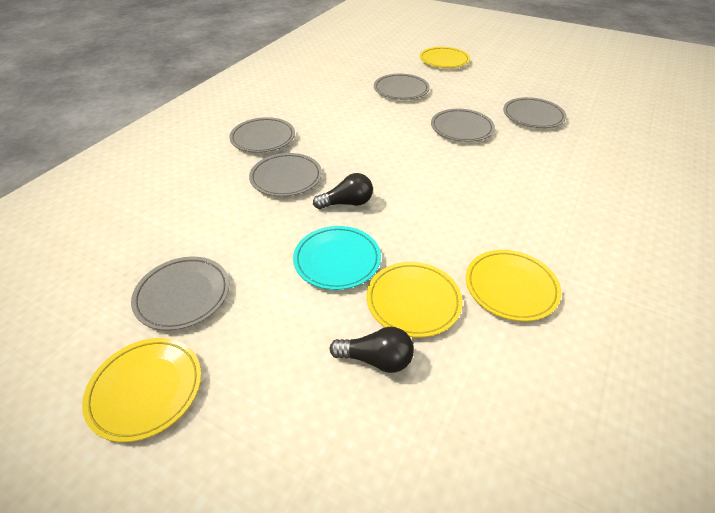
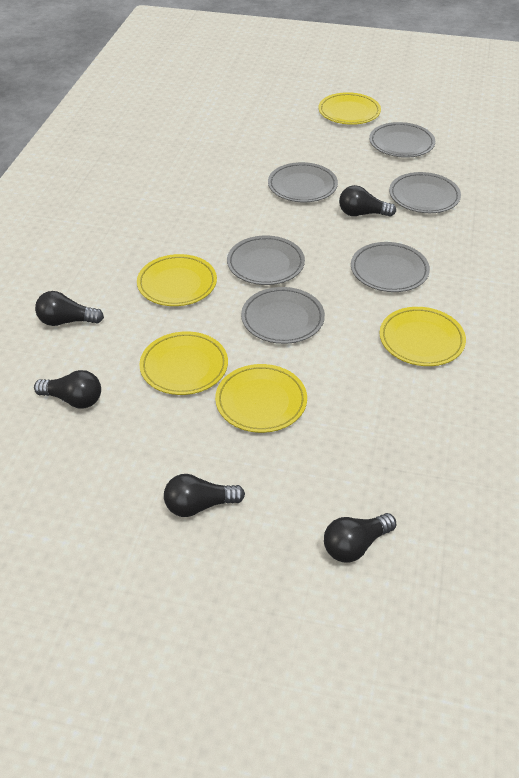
black light bulb: 2 -> 5
turquoise plate: 1 -> 0
yellow plate: 4 -> 5

